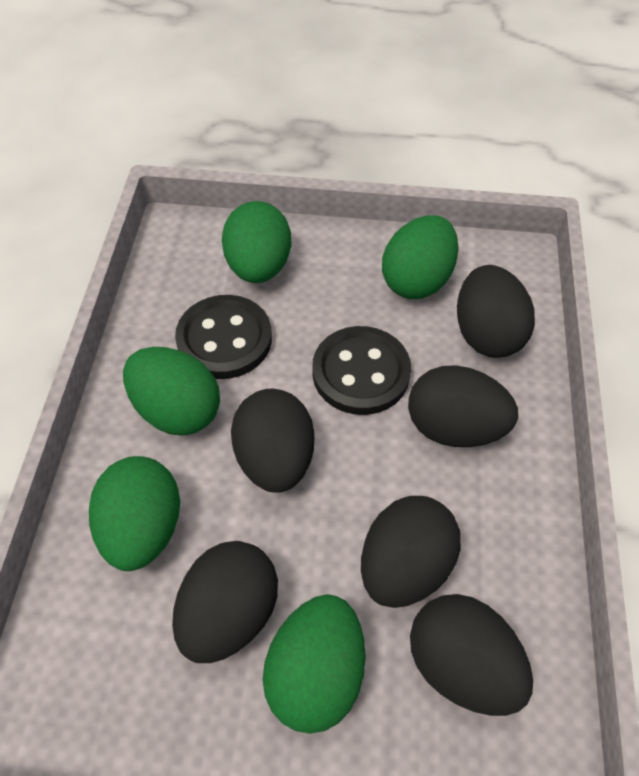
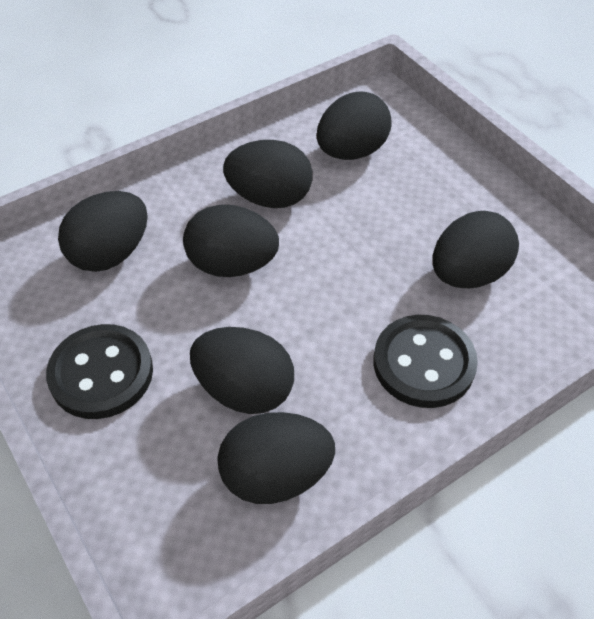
black egg: 6 -> 7
green egg: 5 -> 0

